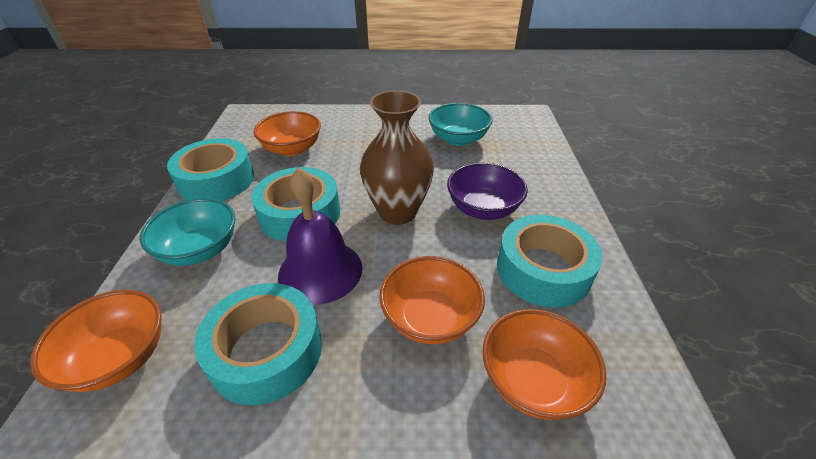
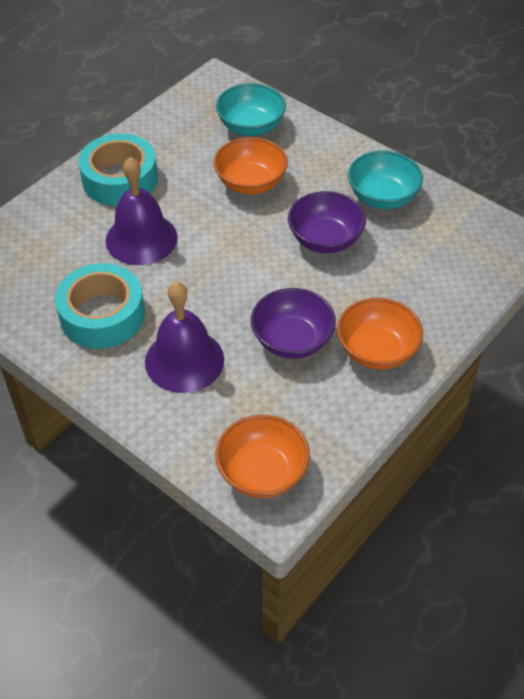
brown vase: 1 -> 0
orange bowl: 4 -> 3
purple bell: 1 -> 2
purple bowl: 1 -> 2
turquoise tape: 4 -> 2

